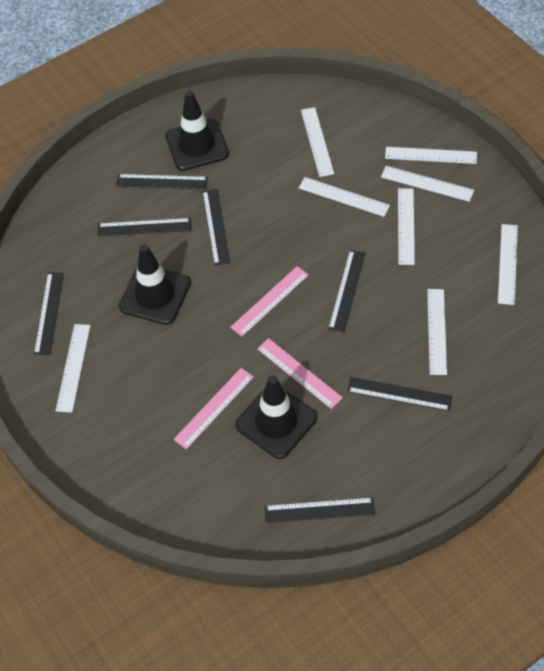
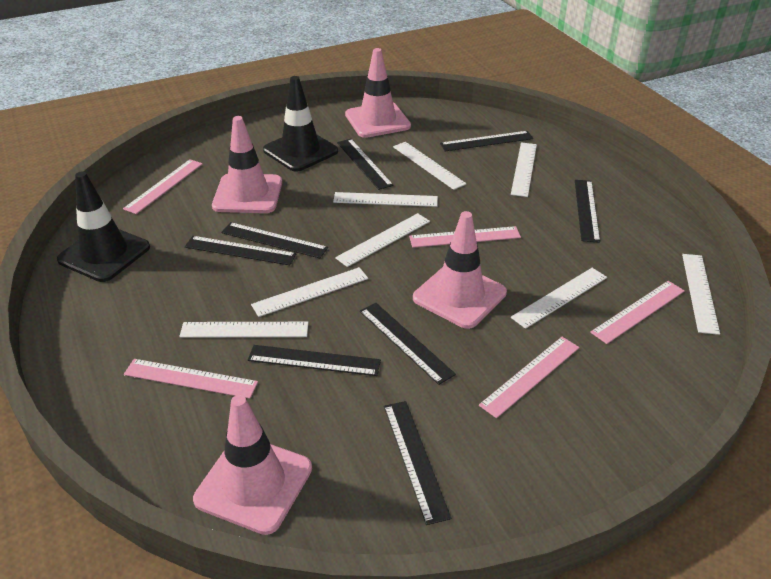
black ruler: 7 -> 8
black traffic cone: 3 -> 2
pink ruler: 3 -> 5
pink traffic cone: 0 -> 4

